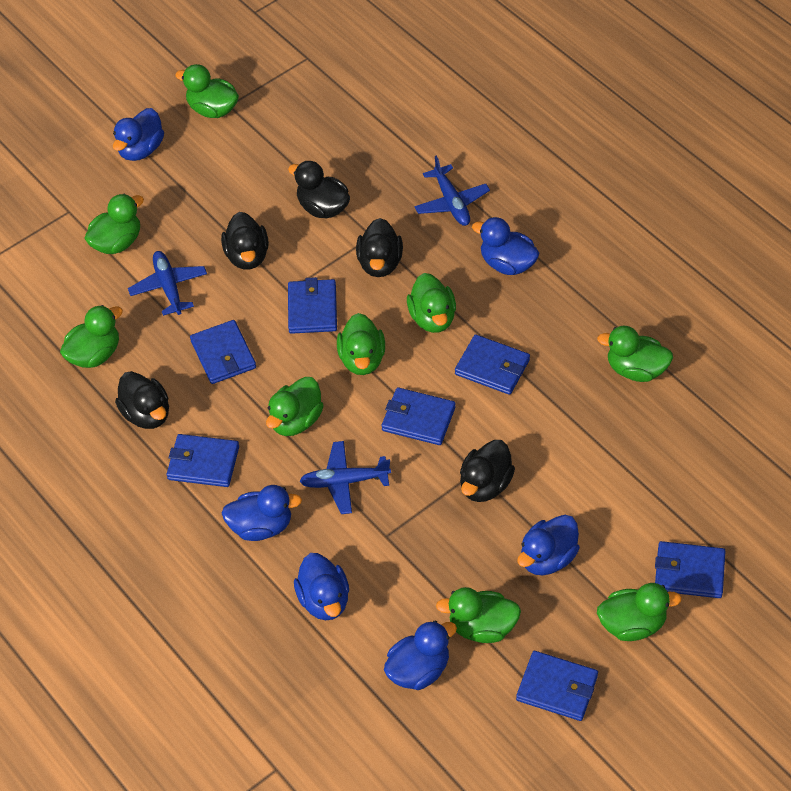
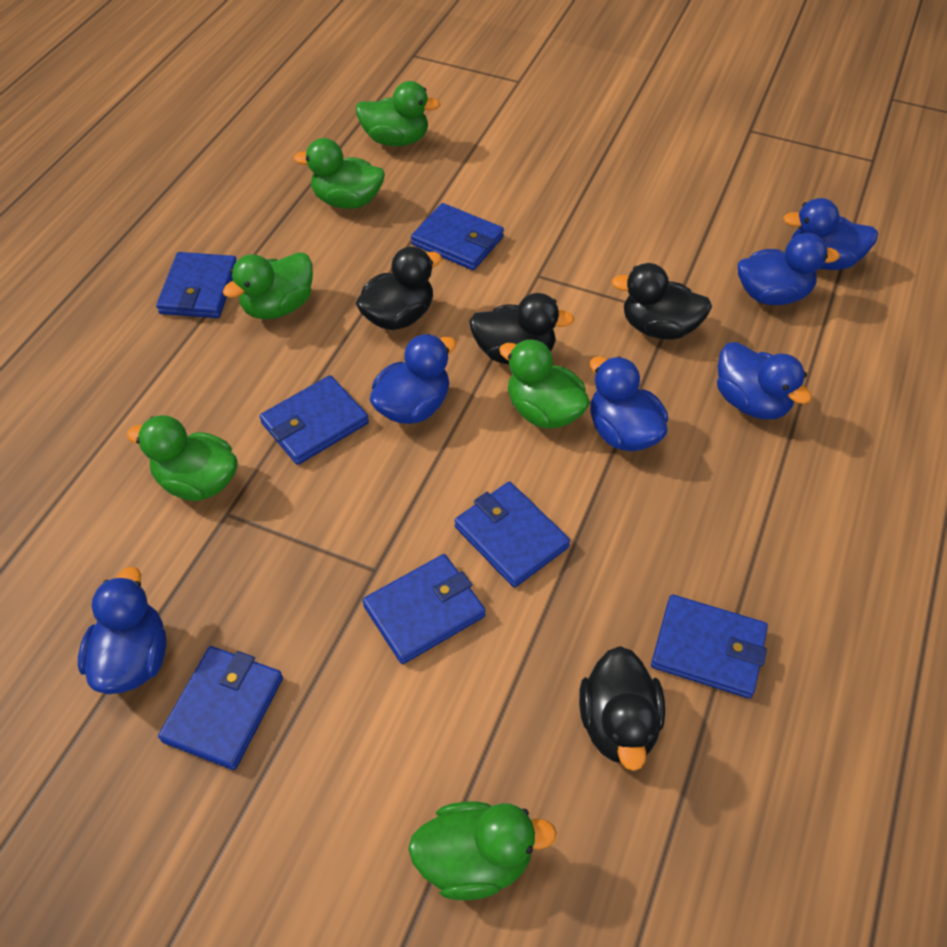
black duck: 5 -> 4
blue plane: 3 -> 0
green duck: 9 -> 6

